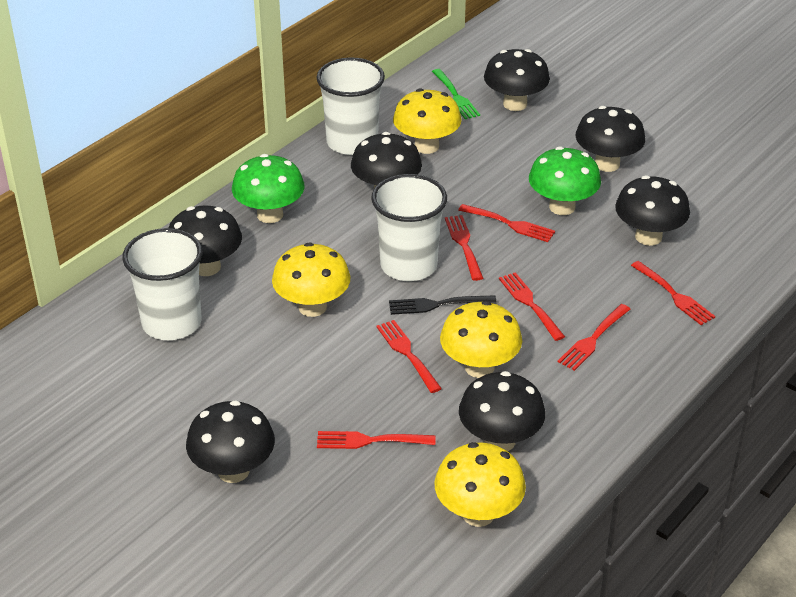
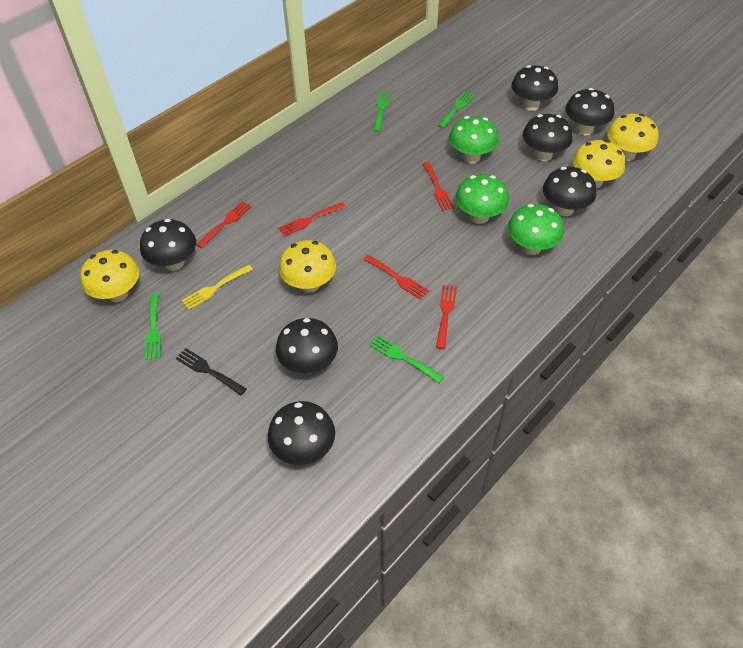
green fork: 1 -> 4
green mushroom: 2 -> 3
red fork: 7 -> 5
white cup: 3 -> 0
yellow fork: 0 -> 1

